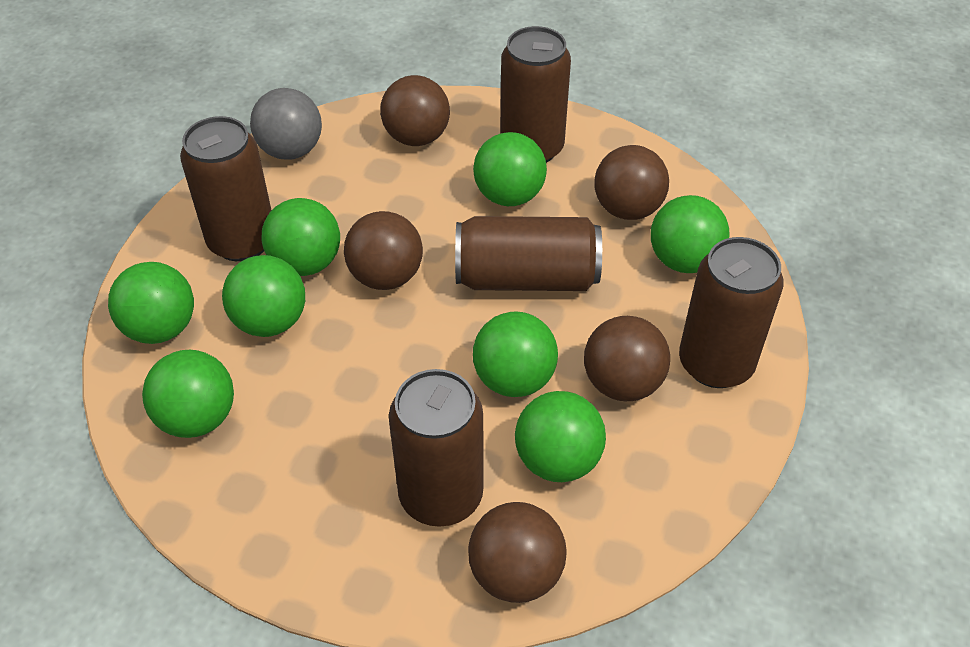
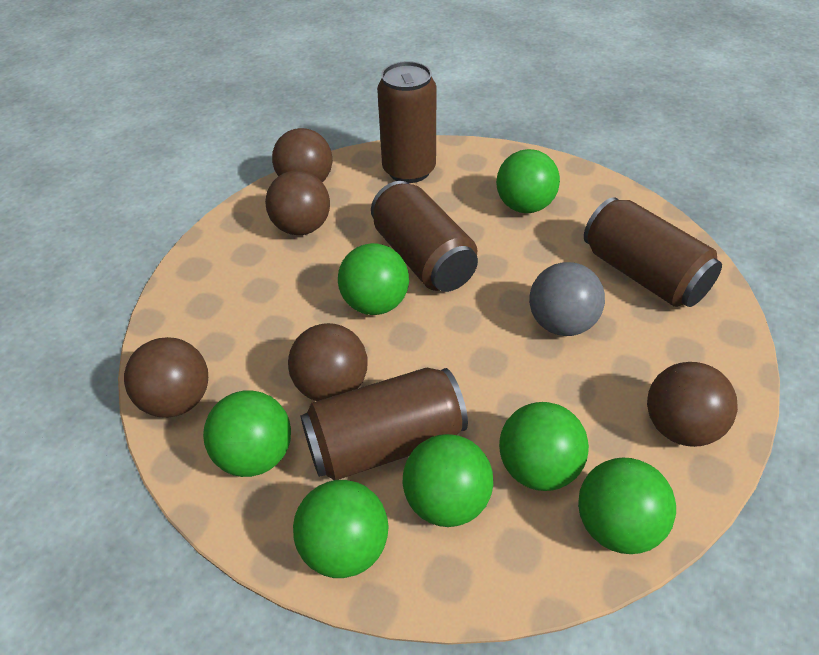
brown can: 5 -> 4
green ball: 8 -> 7

